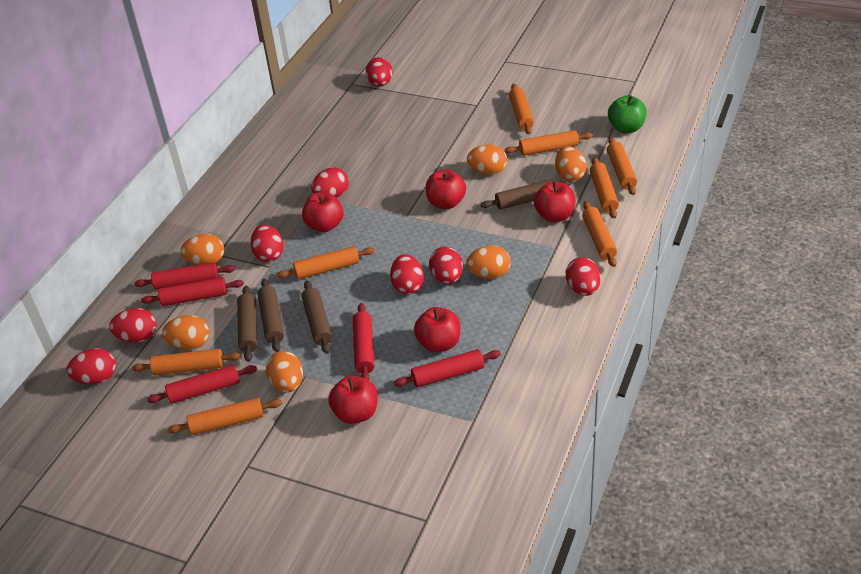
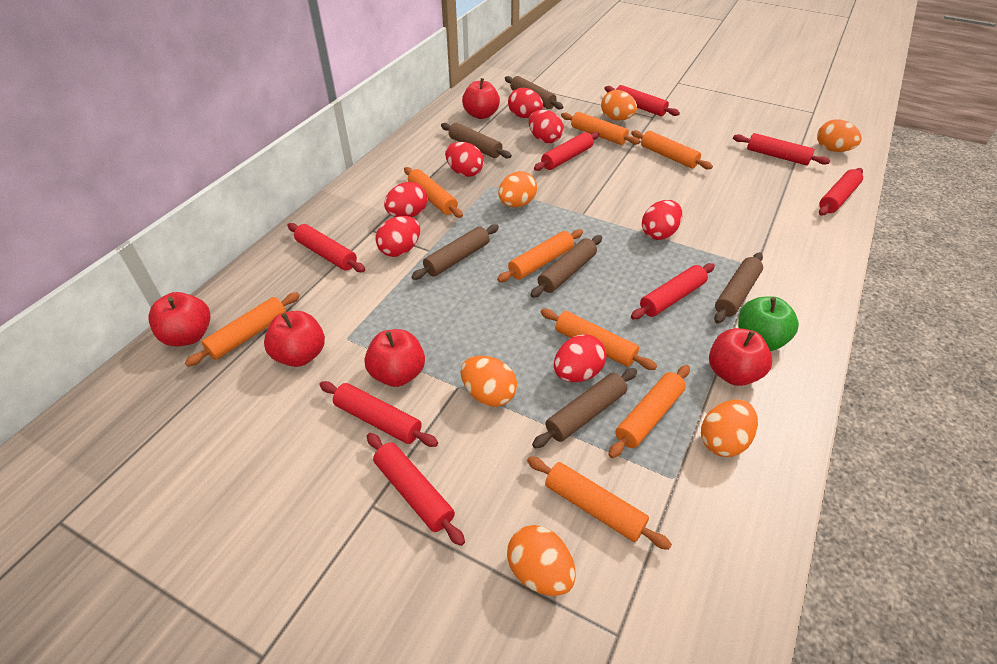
brown rolling pin: 4 -> 6
red egg: 8 -> 7
red rolling pin: 5 -> 8

